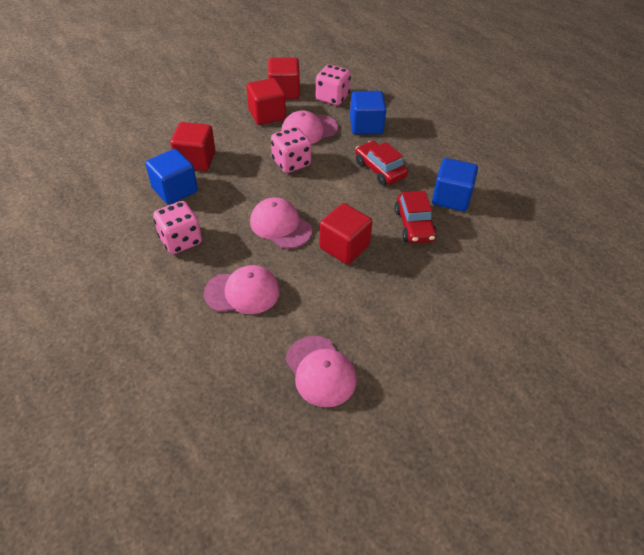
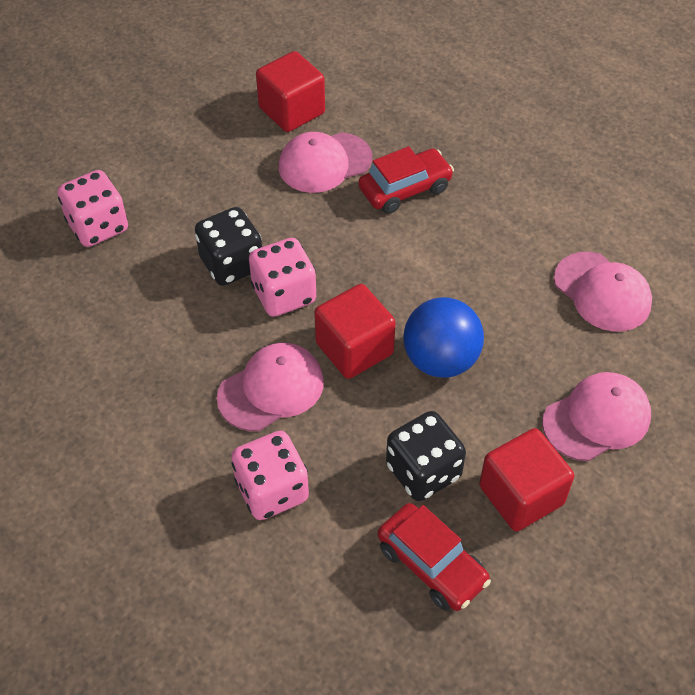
black dice: 0 -> 2
blue ball: 0 -> 1
blue cube: 3 -> 0
red cube: 4 -> 3

